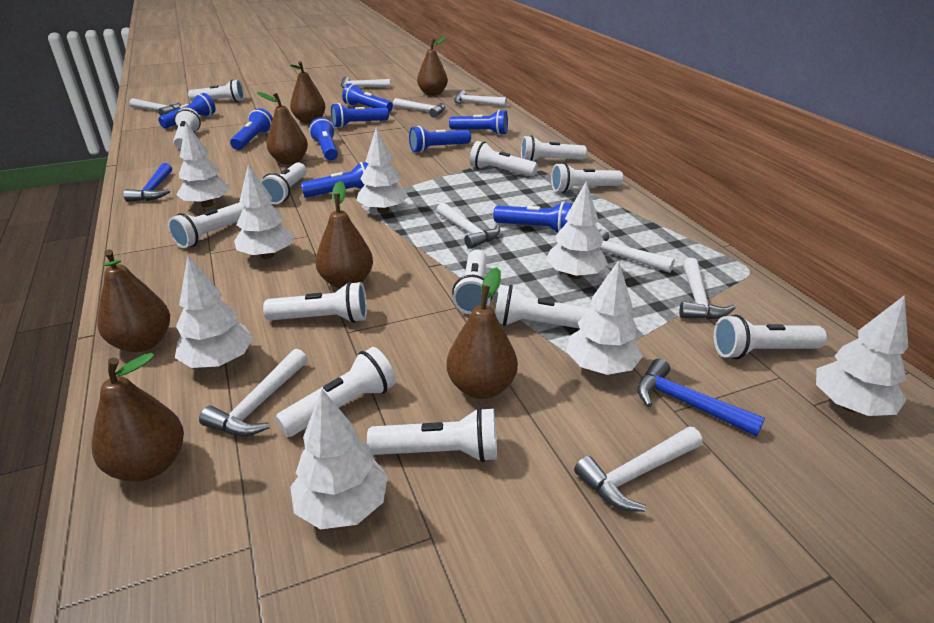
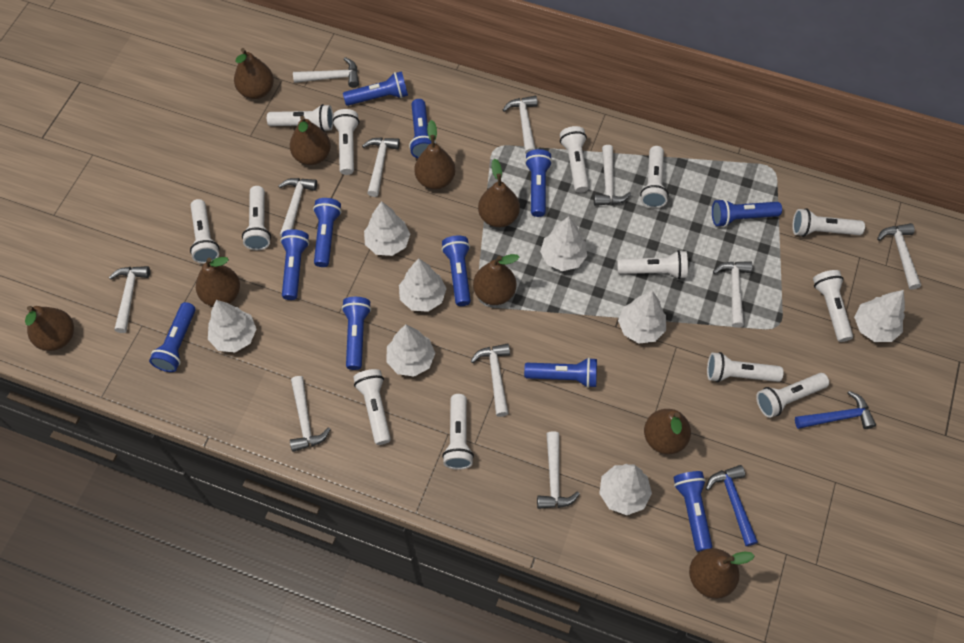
blue flashlight: 9 -> 11
brown pear: 7 -> 9
white hammer: 9 -> 11

